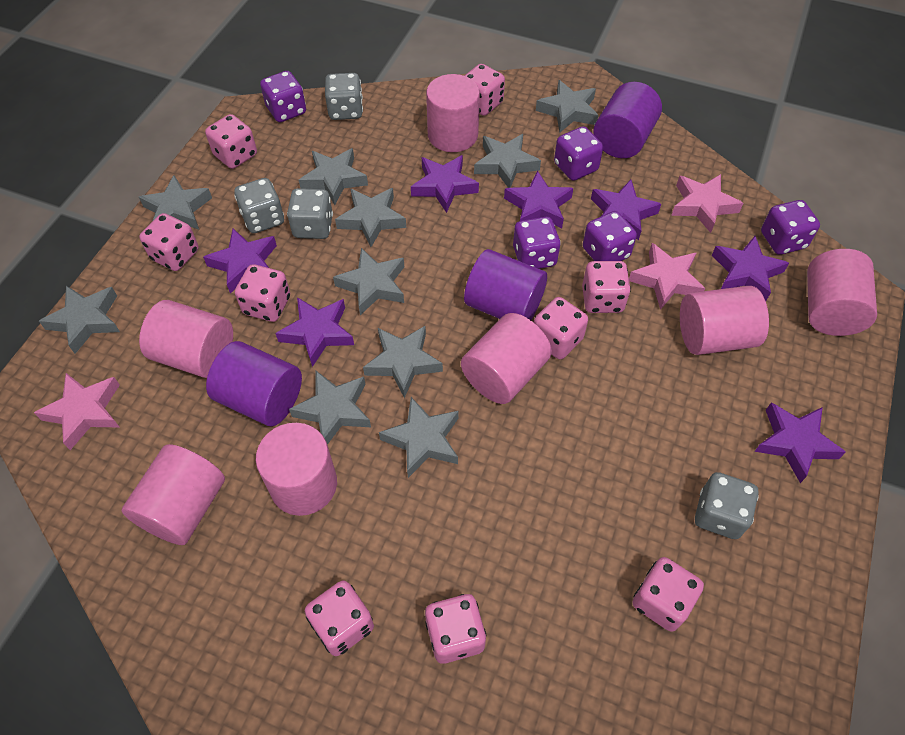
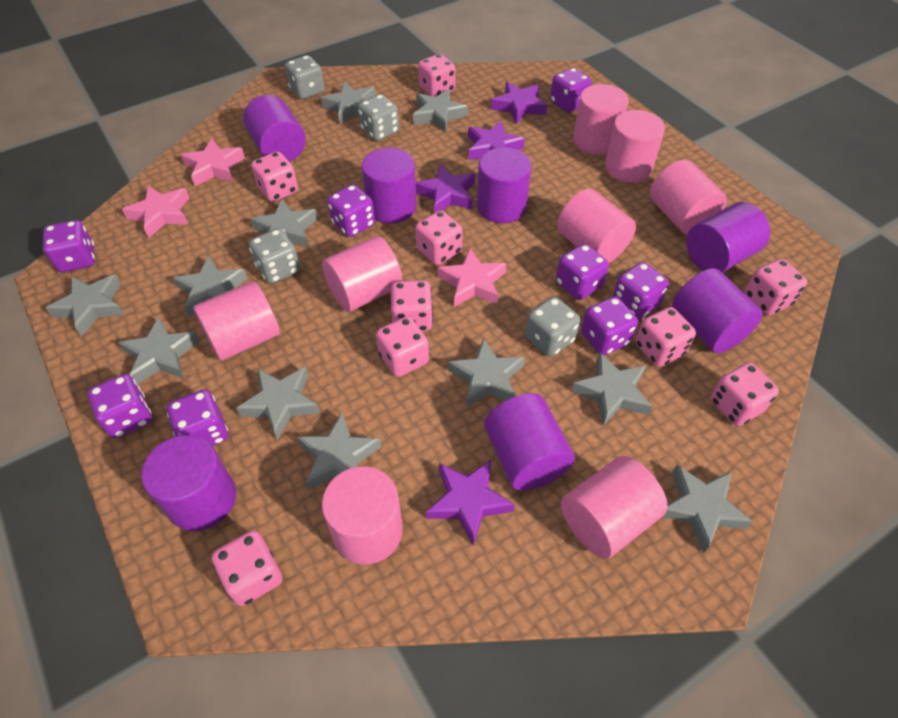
grey star: 10 -> 11
pink cylinder: 7 -> 8
purple cylinder: 3 -> 7
purple dice: 5 -> 8
purple star: 7 -> 4

